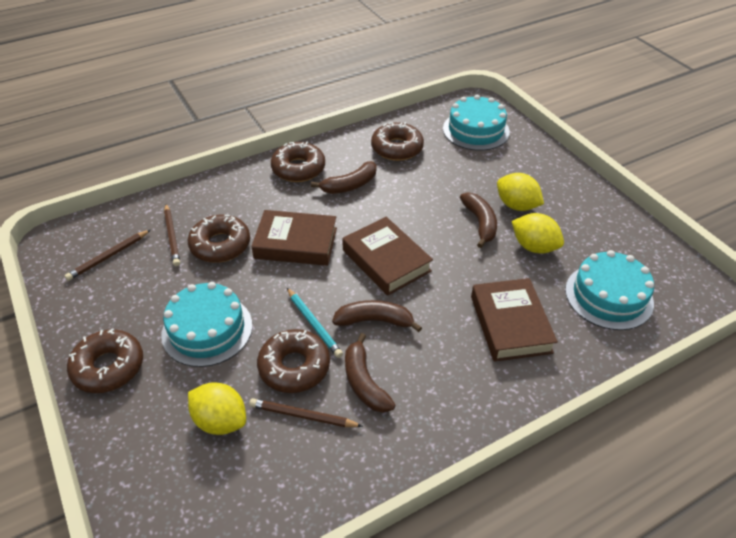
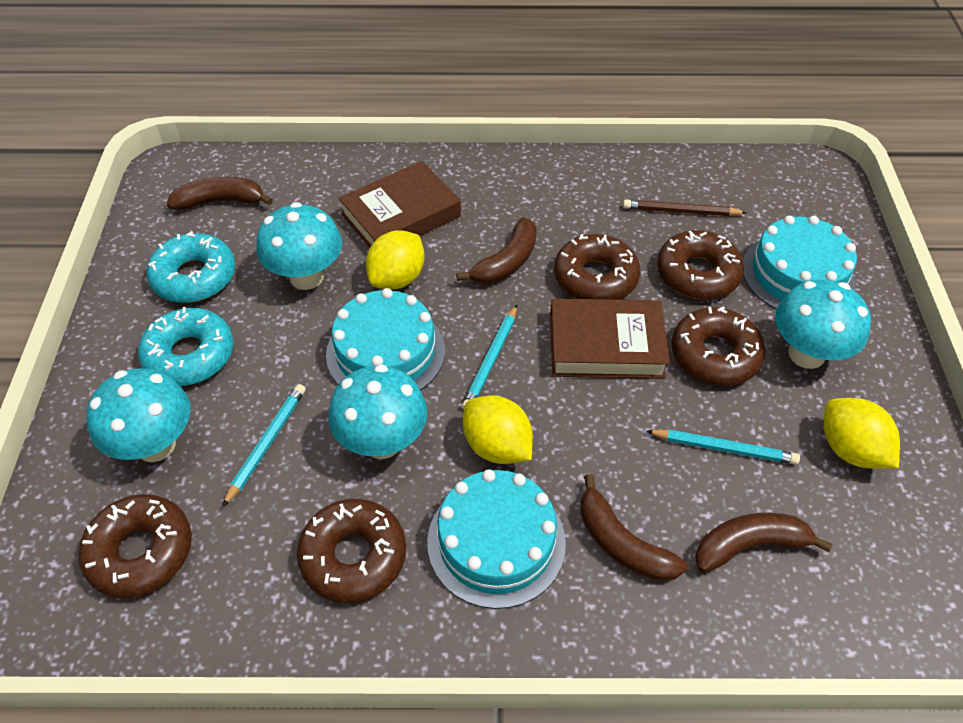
brown book: 3 -> 2
brown pencil: 3 -> 1
turquoise donut: 0 -> 2
turquoise mushroom: 0 -> 4
turquoise pencil: 1 -> 3

